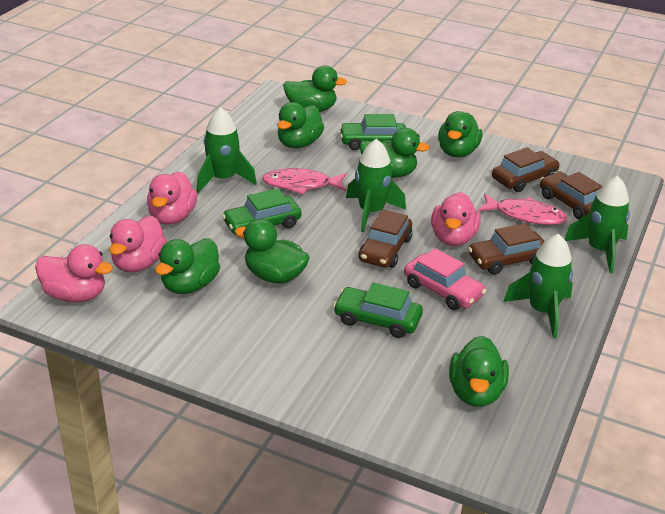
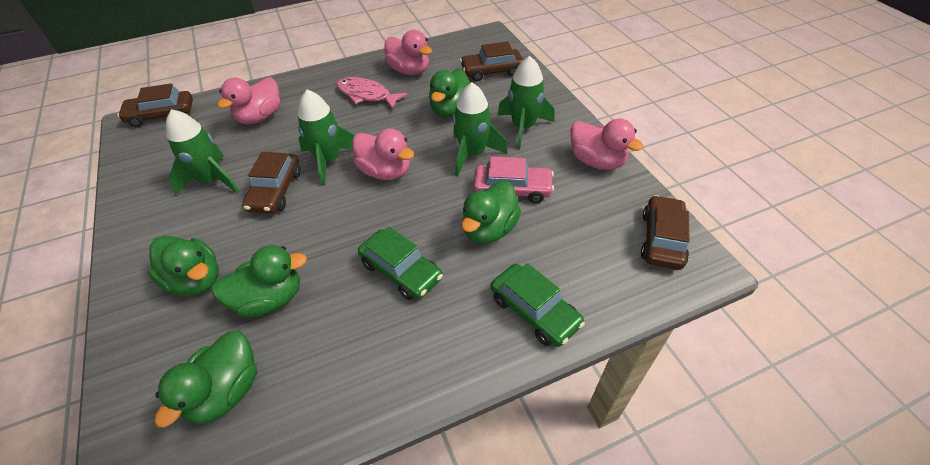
green car: 3 -> 2
green duck: 7 -> 5
pink fish: 2 -> 1

